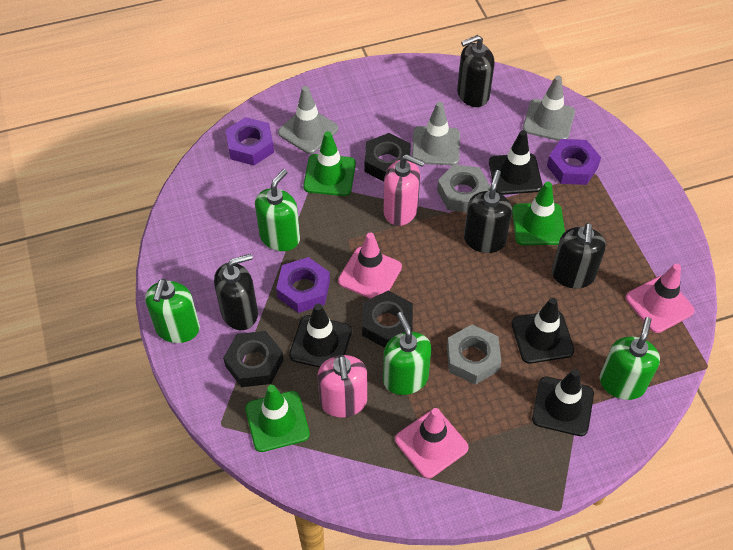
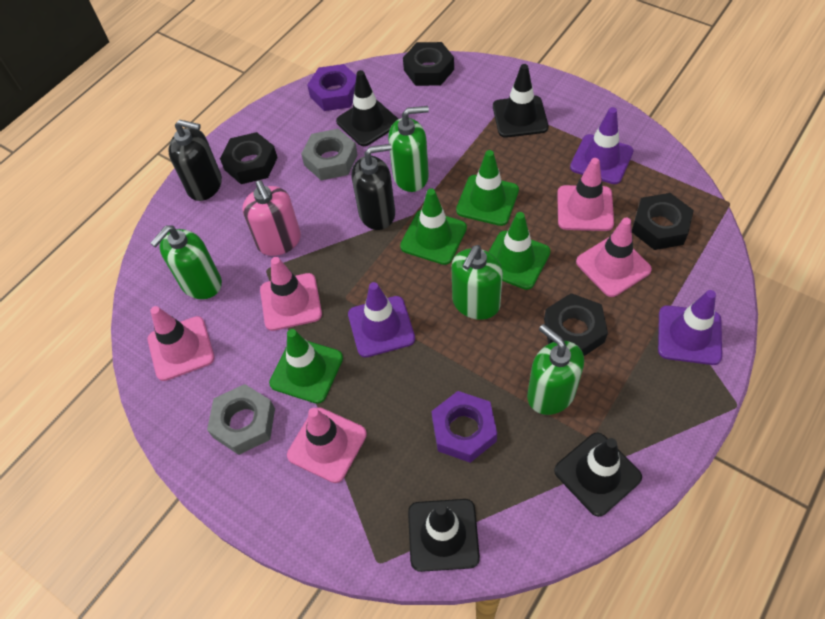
black nut: 3 -> 4
black soap dispenser: 4 -> 2
green traffic cone: 3 -> 4
grey traffic cone: 3 -> 0
pink soap dispenser: 2 -> 1
pink traffic cone: 3 -> 5
purple nut: 3 -> 2
purple traffic cone: 0 -> 3

